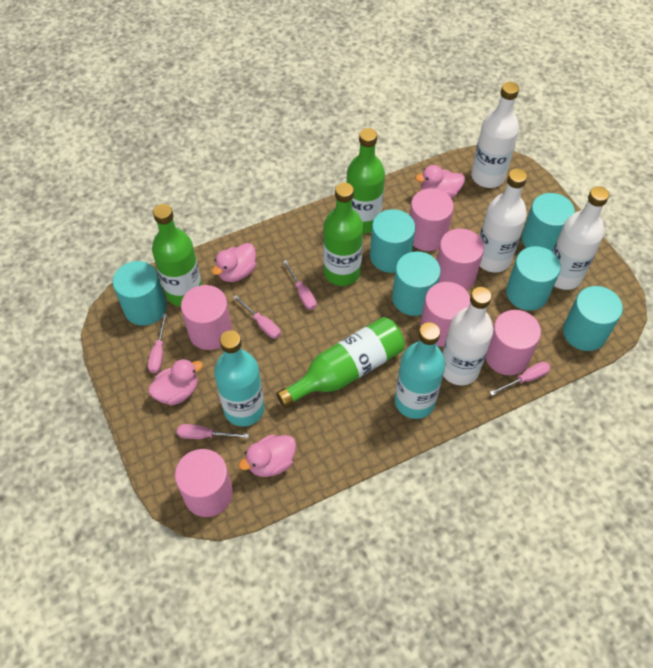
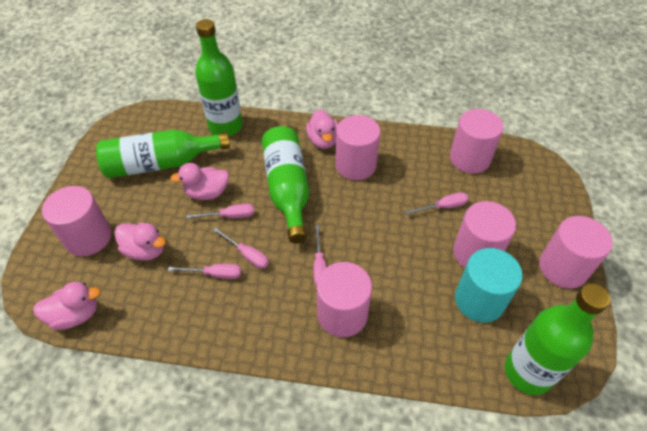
turquoise bottle: 2 -> 0
turquoise cylinder: 6 -> 1
white bottle: 4 -> 0

